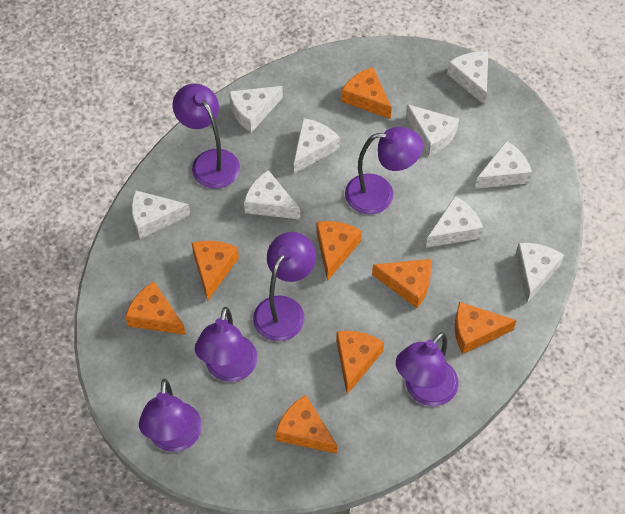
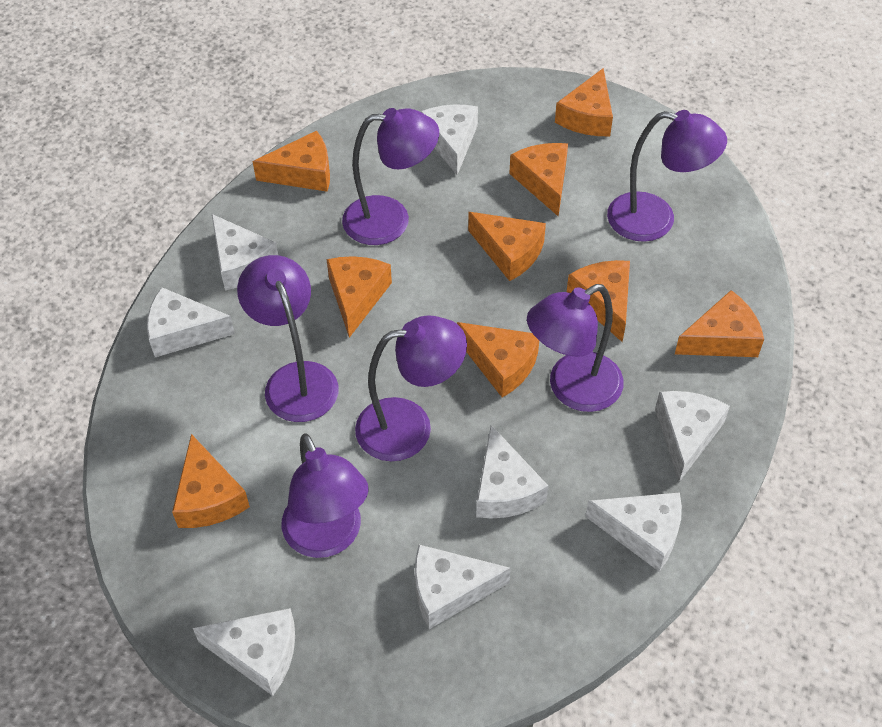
orange cheese: 8 -> 9
white cheese: 9 -> 8

